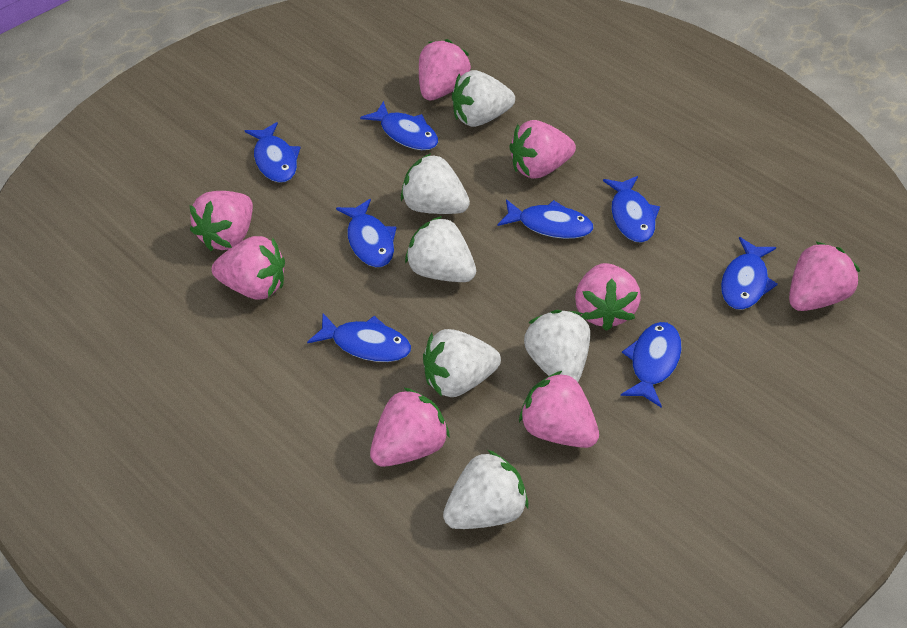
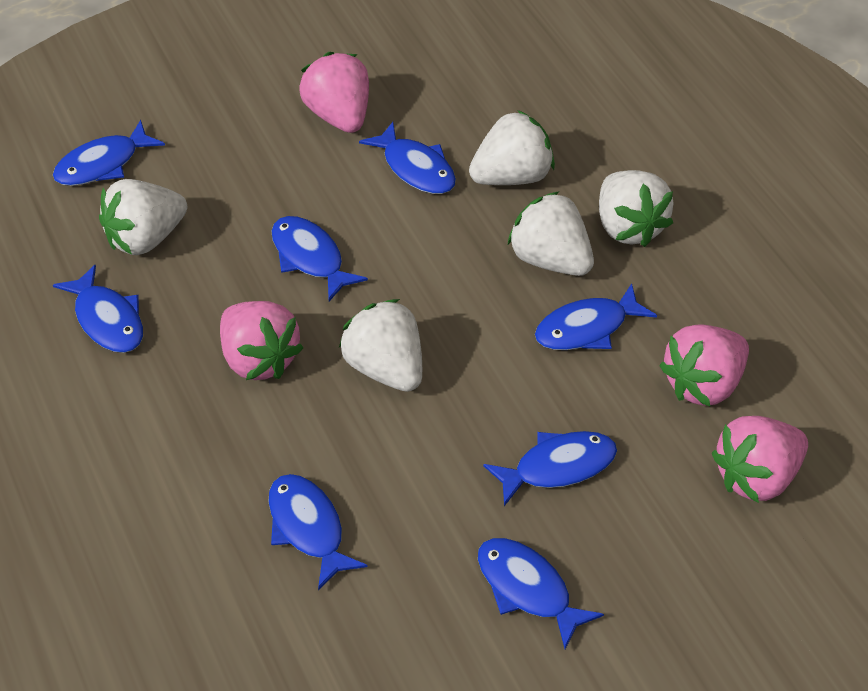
pink strawberry: 8 -> 4
white strawberry: 6 -> 5

